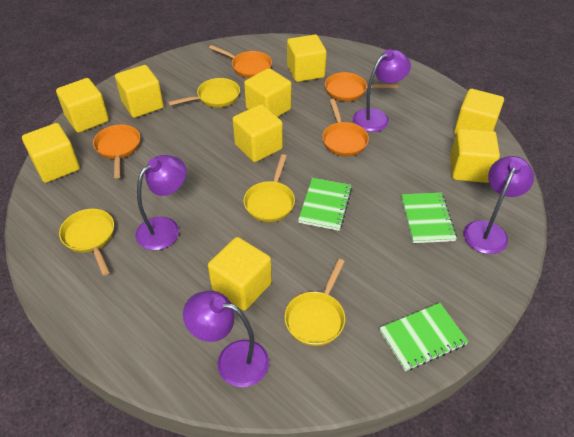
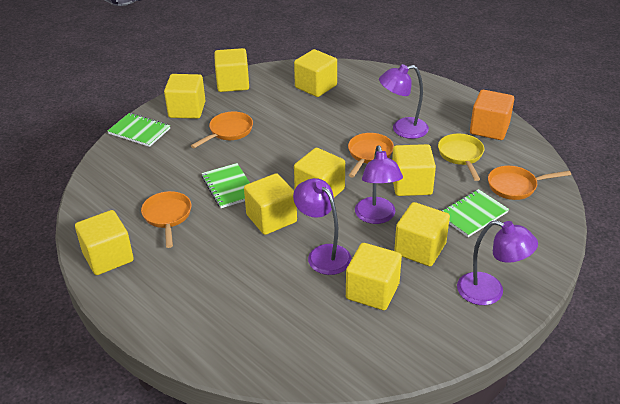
orange cube: 0 -> 1
yellow pan: 4 -> 1

